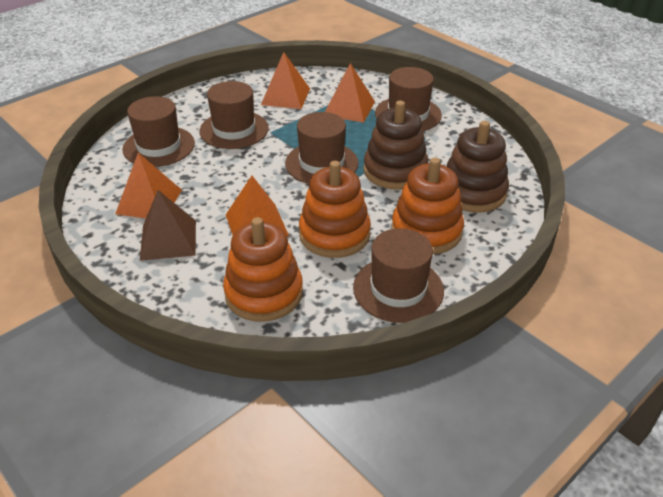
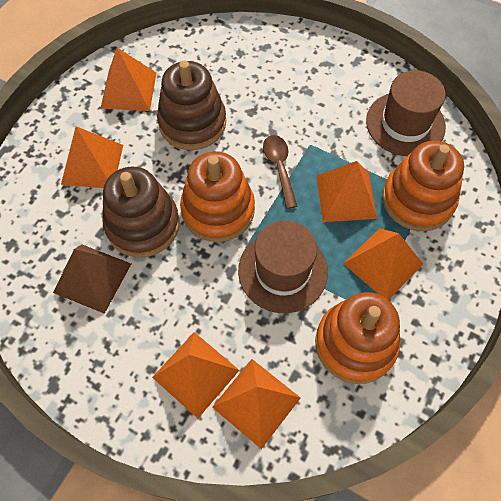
brown hat: 5 -> 2
brown spoon: 0 -> 1
orange pyramid: 4 -> 6

